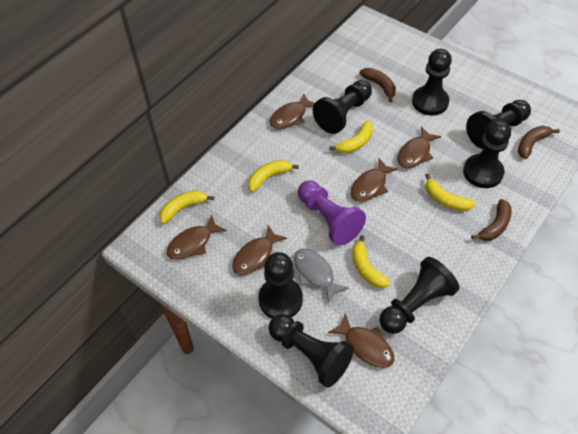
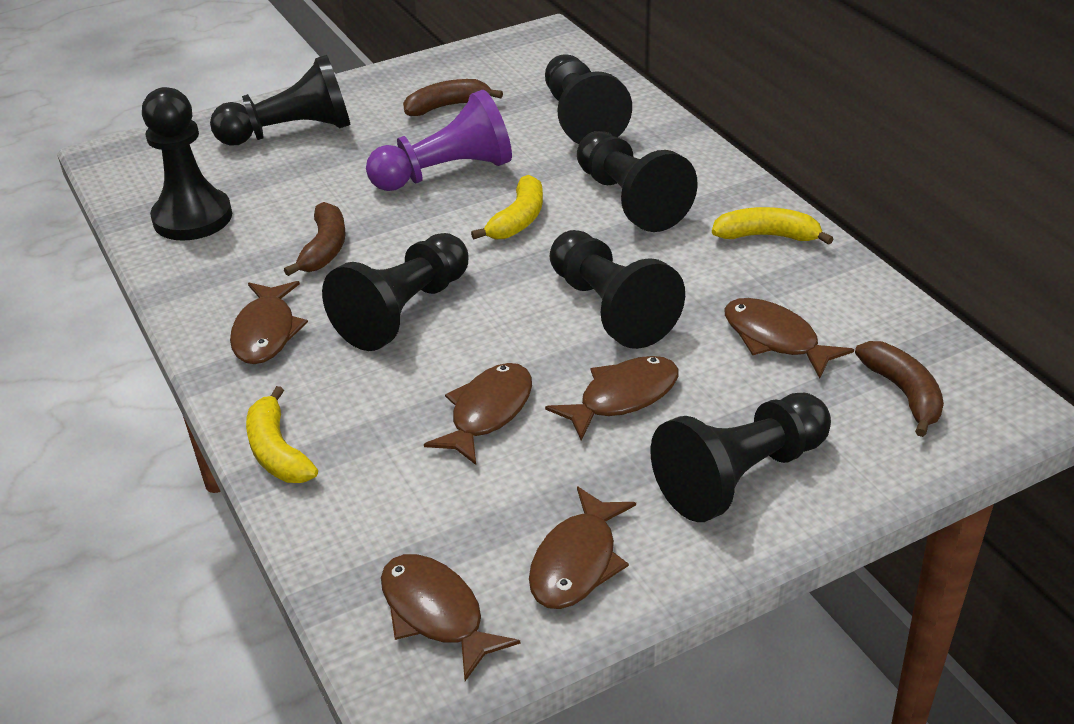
grey fish: 1 -> 0
yellow banana: 5 -> 3

